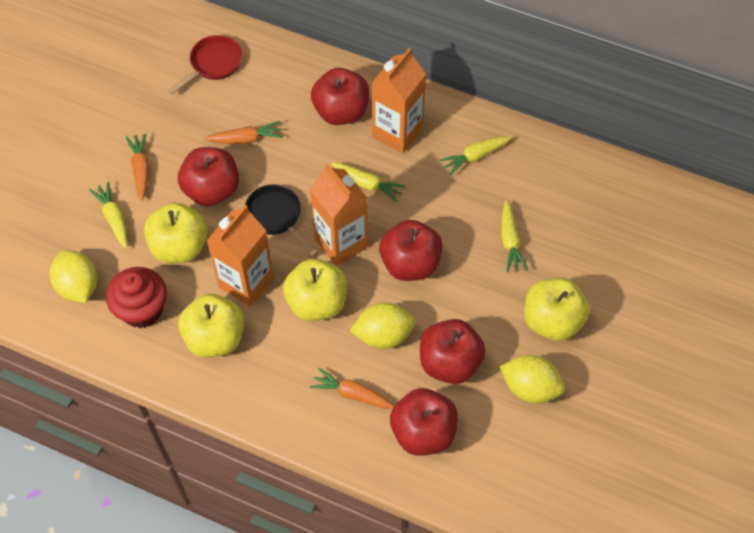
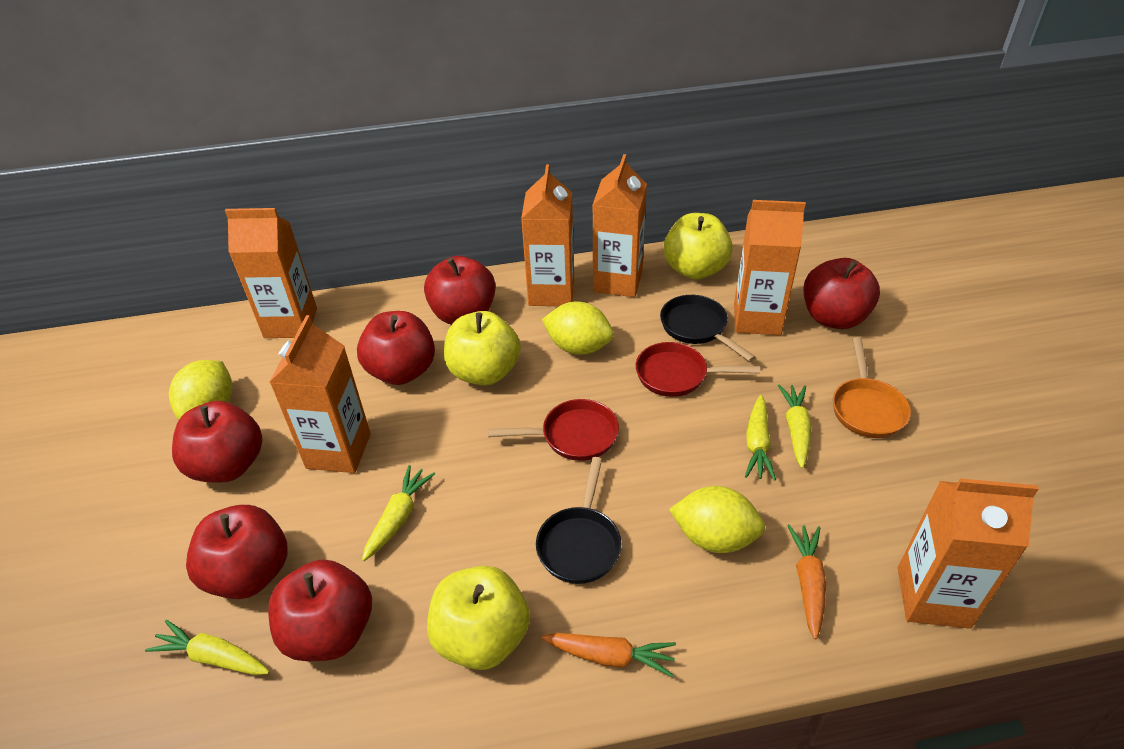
black pan: 1 -> 2
orange carrot: 3 -> 2
orange carton: 3 -> 6
orange pan: 0 -> 1
red apple: 5 -> 6
red cupcake: 1 -> 0
red pan: 1 -> 2
yellow apple: 4 -> 3

